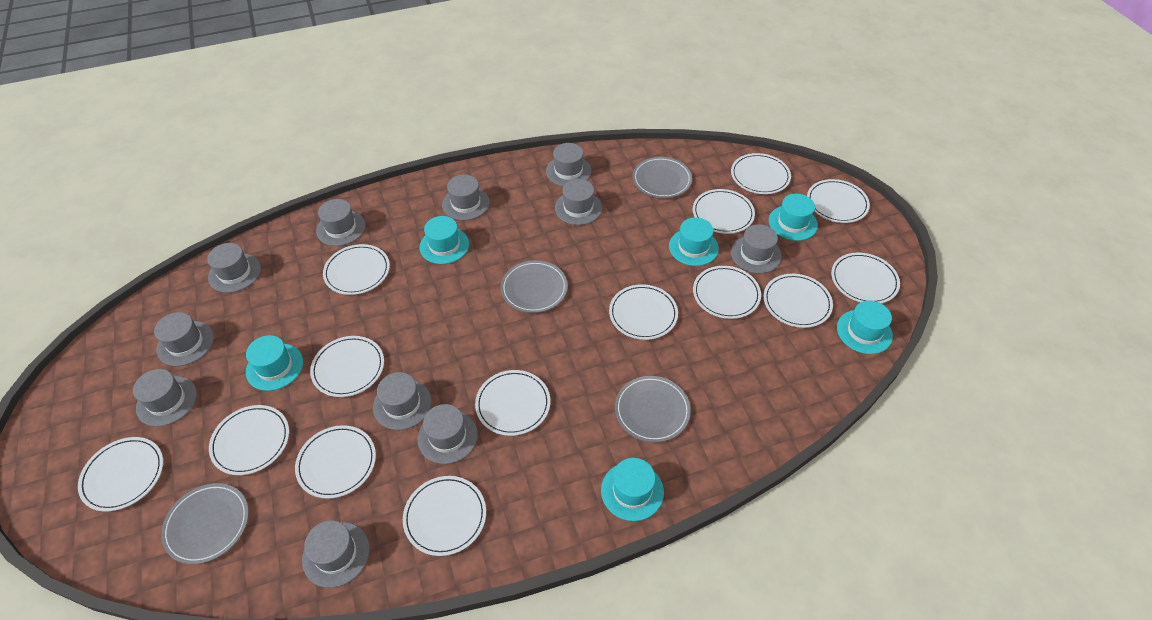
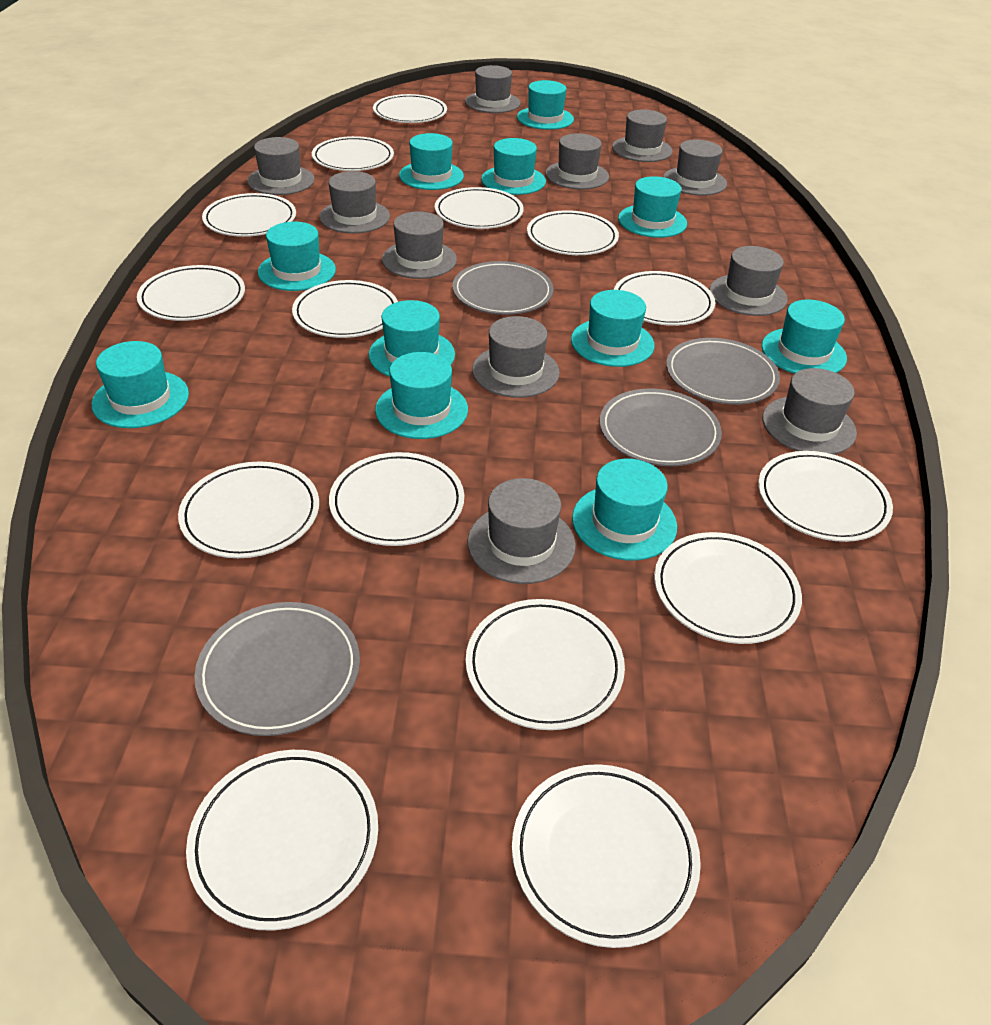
turquoise hat: 6 -> 11
white plate: 14 -> 15

